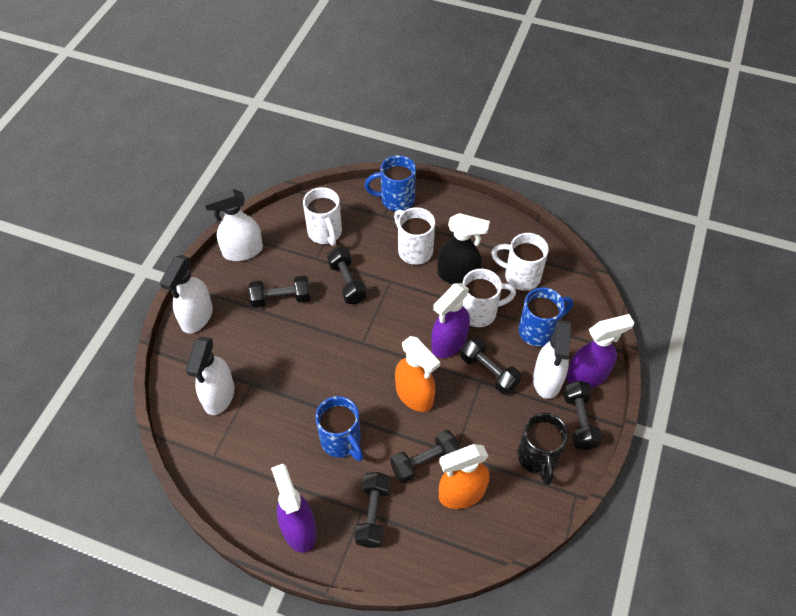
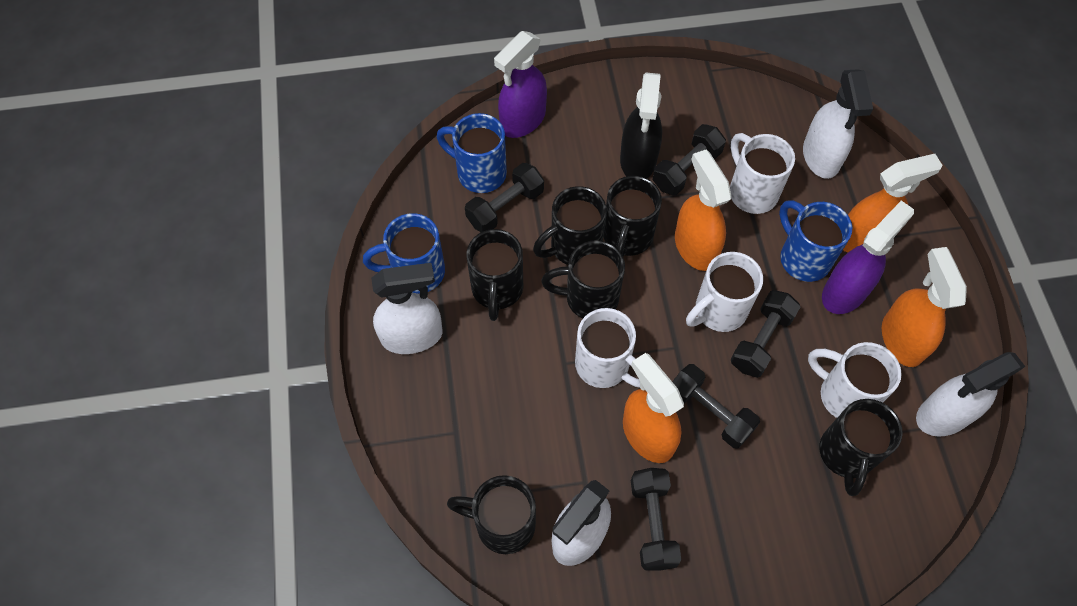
black dumbbell: 6 -> 5
black mug: 1 -> 6
orange spray bottle: 2 -> 4
purple spray bottle: 3 -> 2

